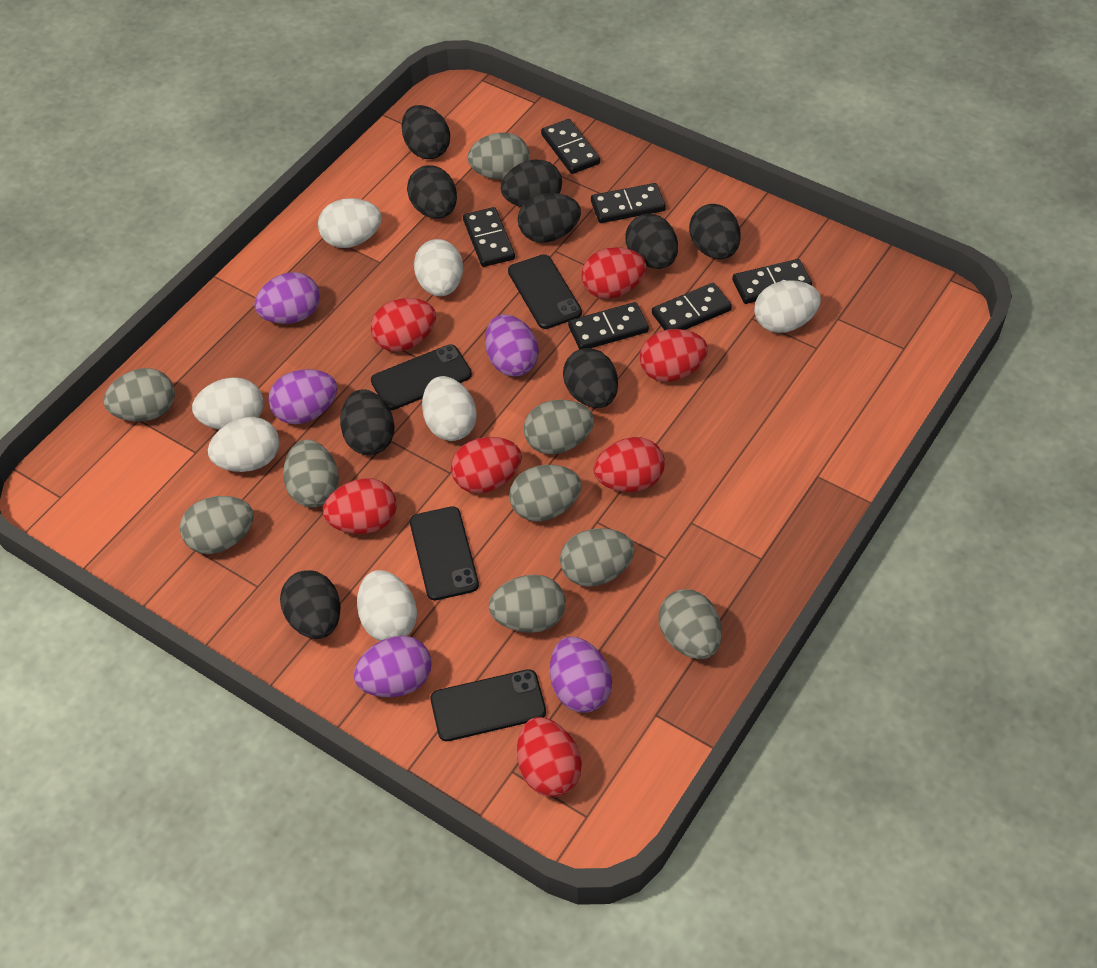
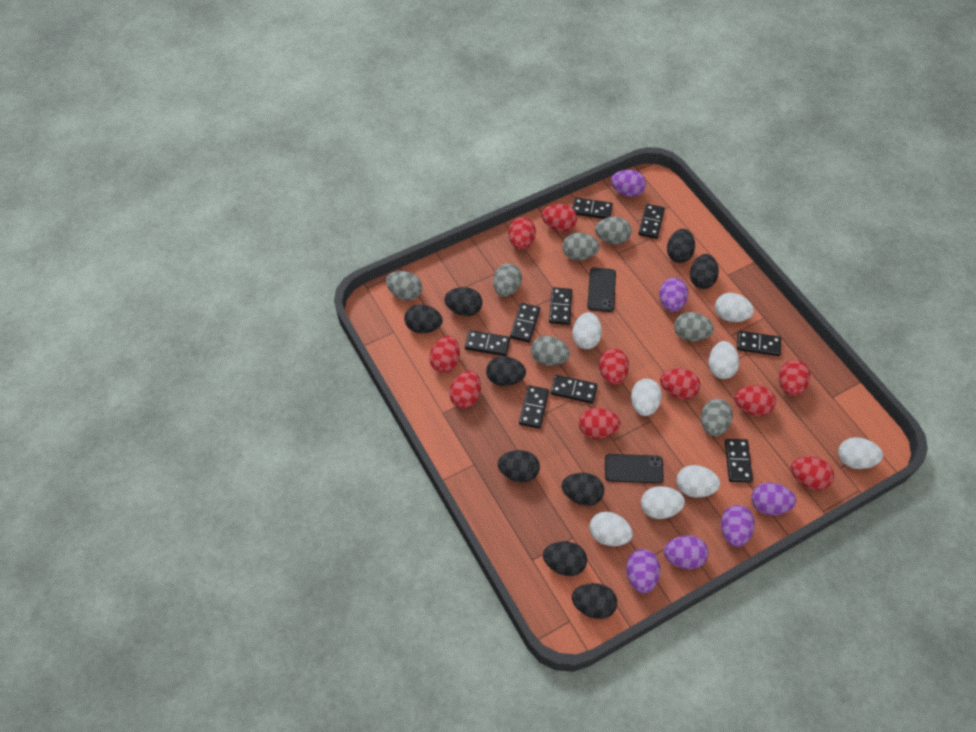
black domino: 6 -> 9
black phone: 4 -> 2
grey egg: 9 -> 7
purple egg: 5 -> 6
red egg: 7 -> 10
white egg: 7 -> 8

